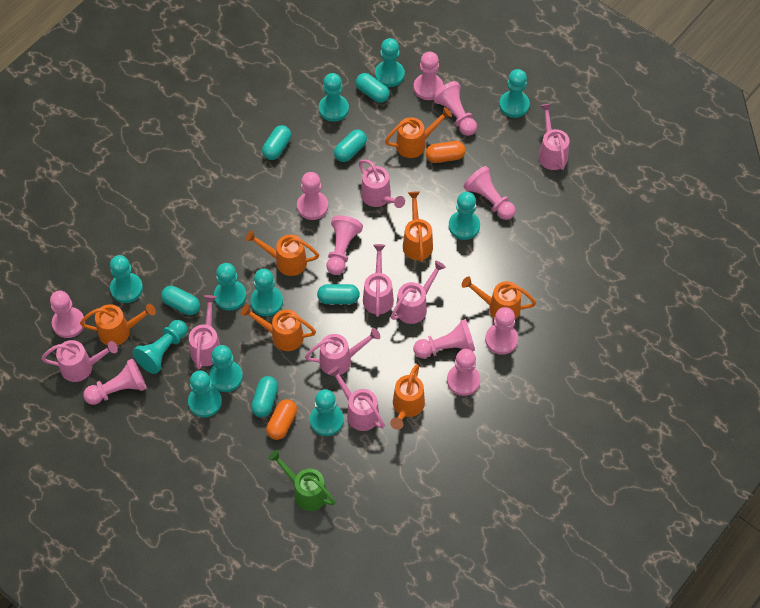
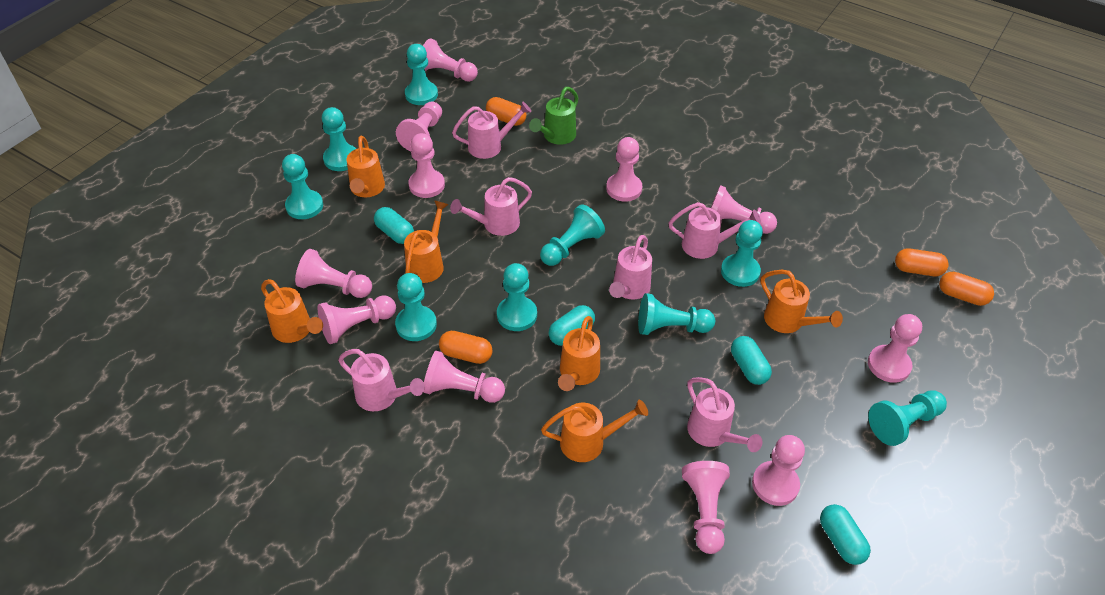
orange capsule: 2 -> 4
orange watering can: 7 -> 6
pink pawn: 10 -> 11
pink watering can: 8 -> 6
turquoise capsule: 6 -> 4
turquoise pawn: 11 -> 9

